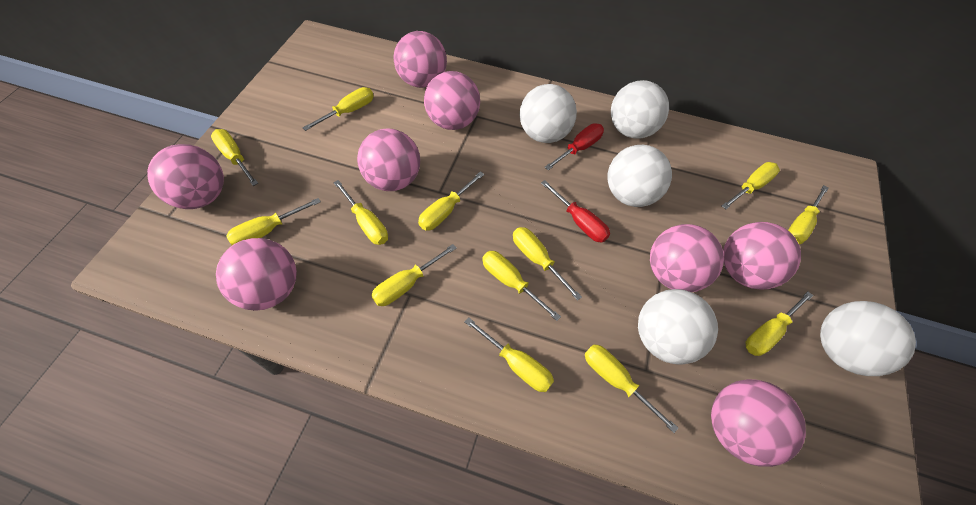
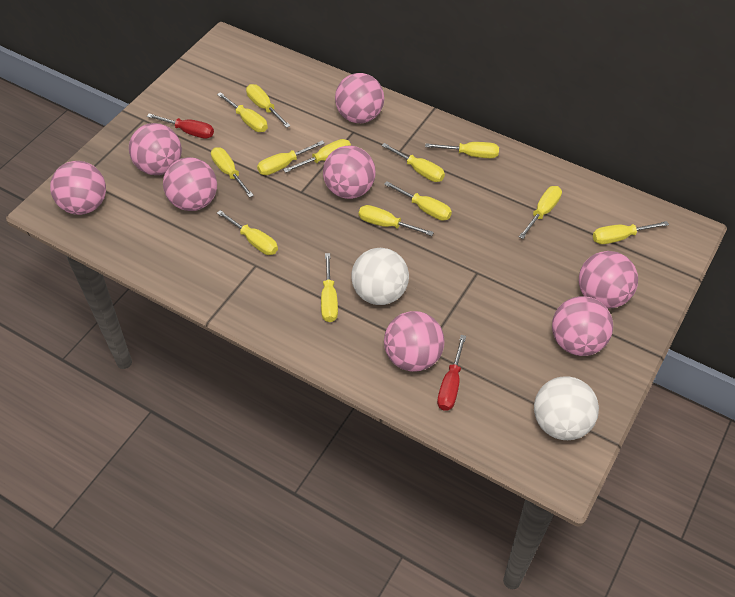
white ball: 5 -> 2

